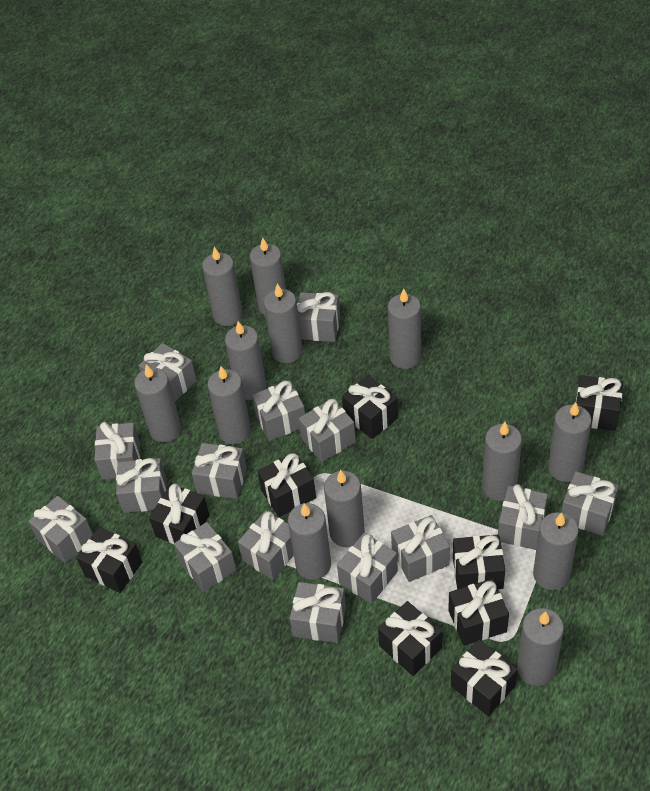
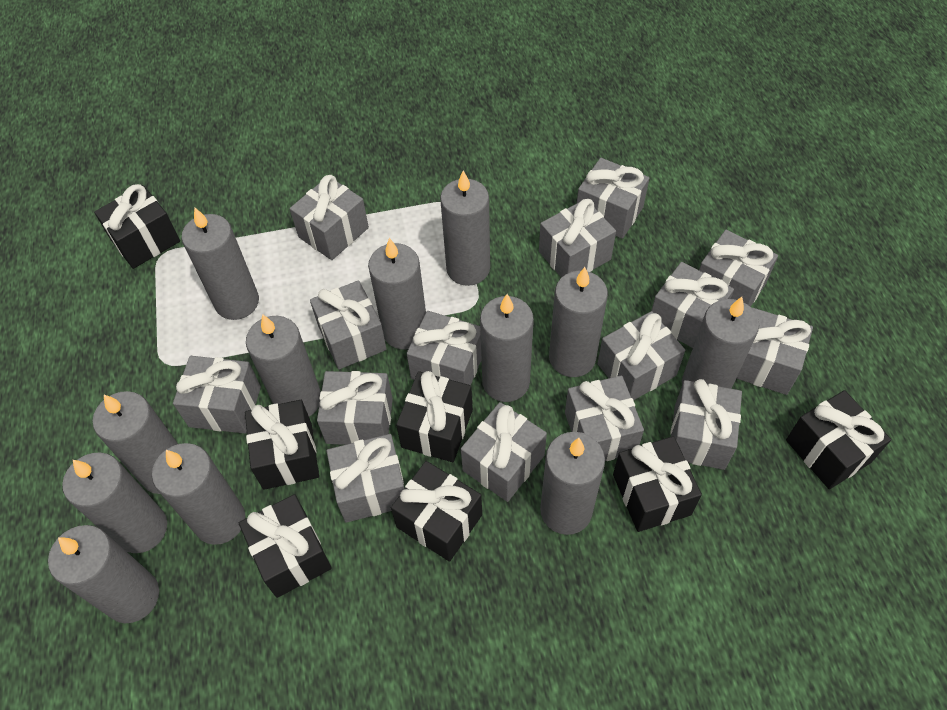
black gift: 9 -> 7
grey candle: 13 -> 12

